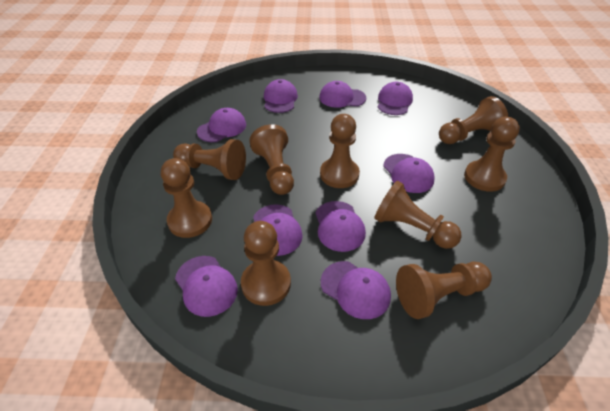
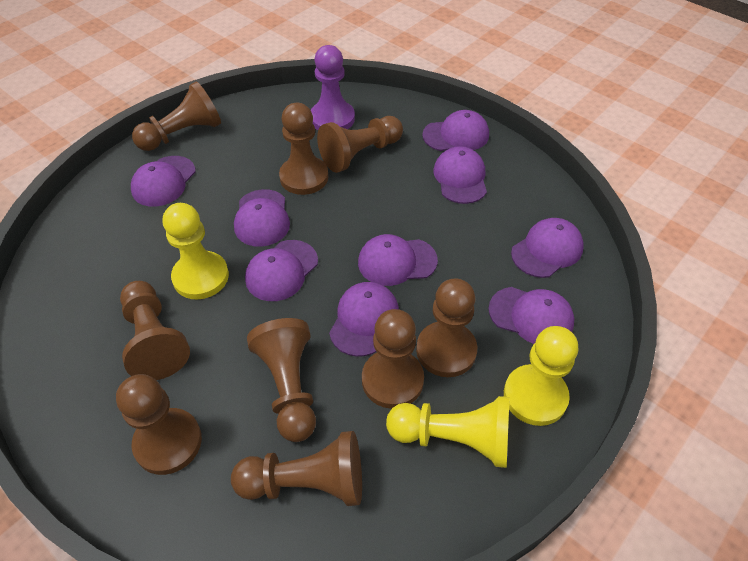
purple pawn: 0 -> 1
yellow pawn: 0 -> 3

